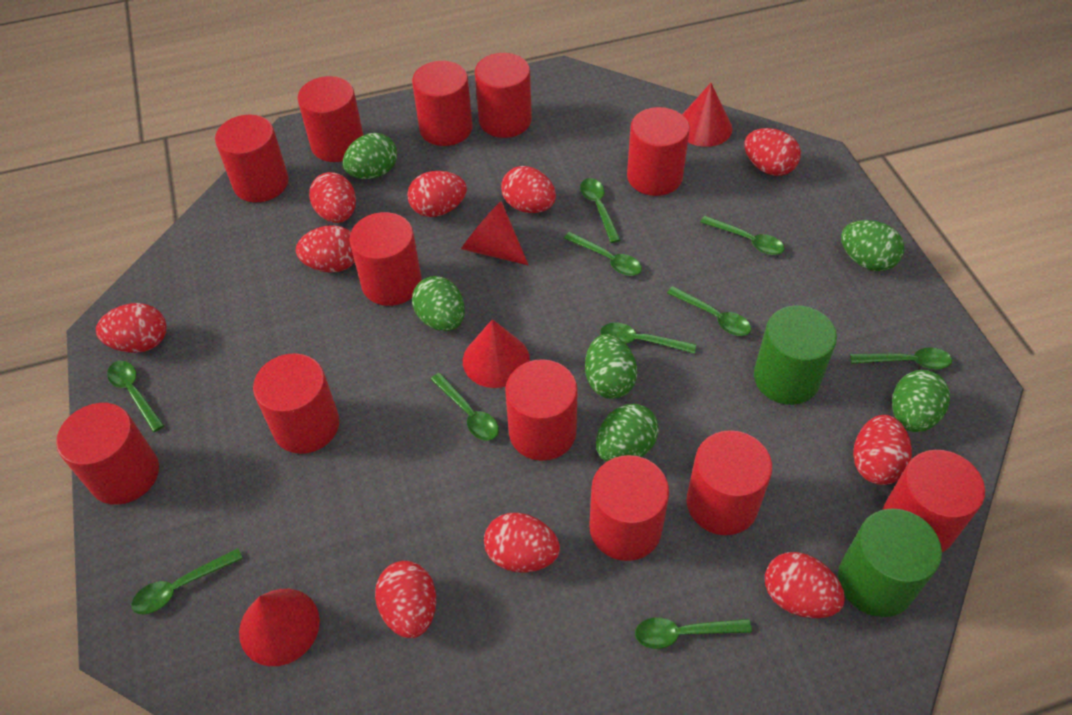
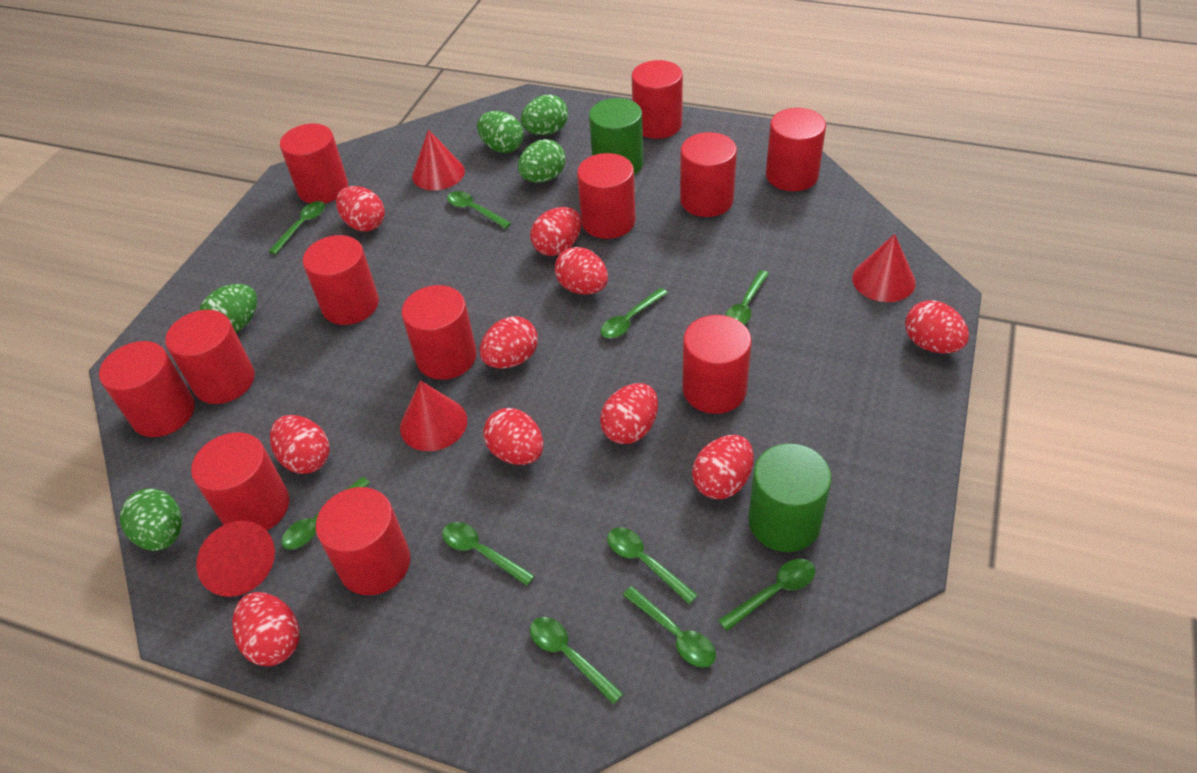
green egg: 6 -> 5

